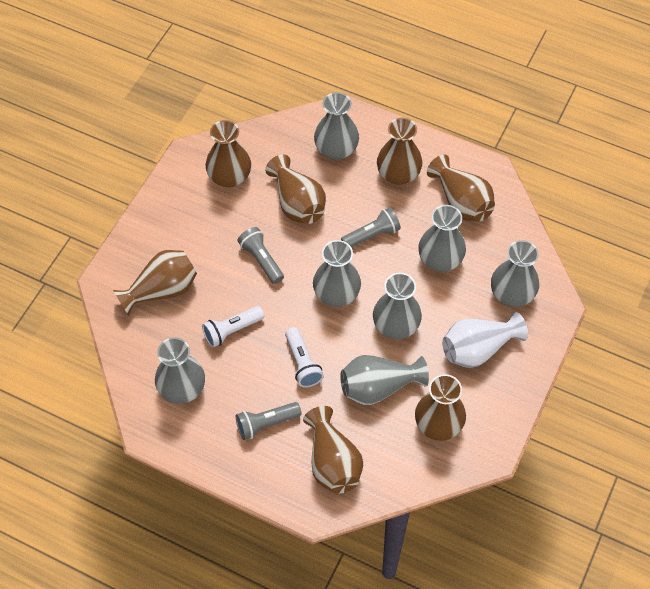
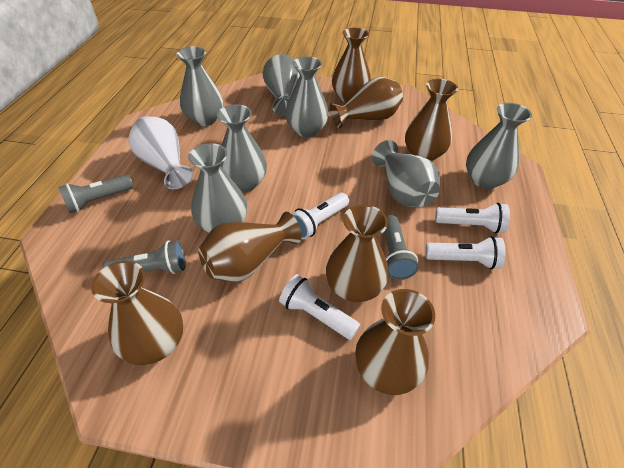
white flashlight: 2 -> 4

